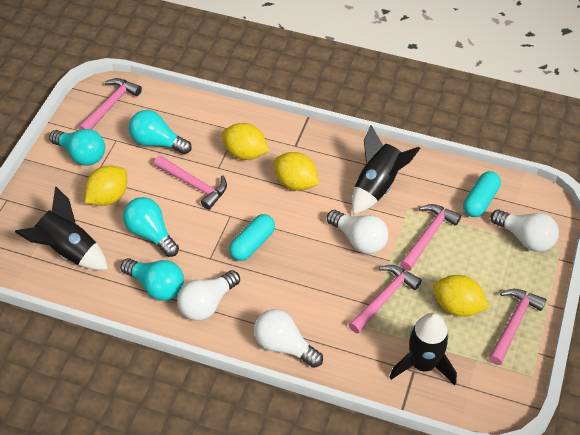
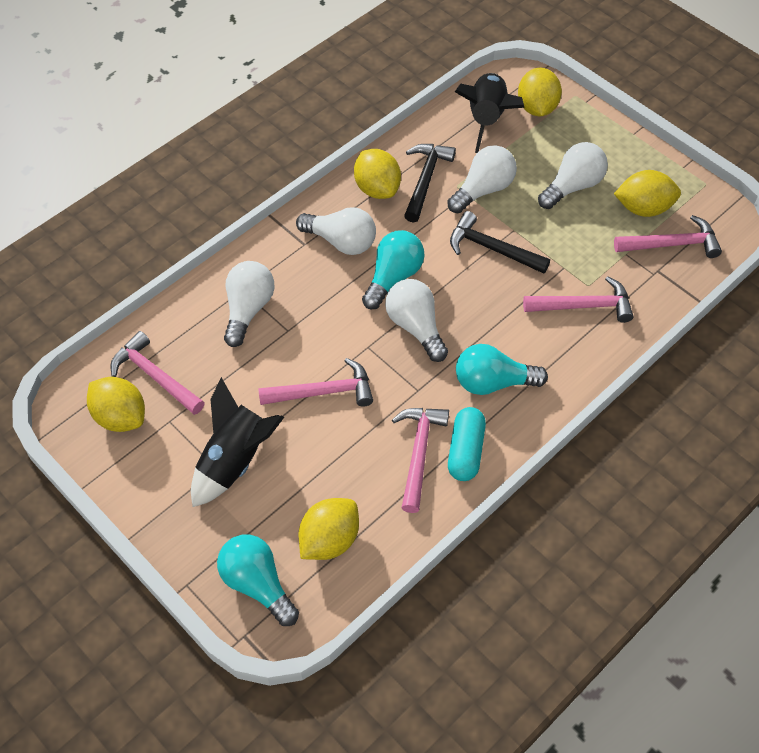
black hammer: 0 -> 2
black rocket: 3 -> 2
turquoise capsule: 2 -> 1
turquoise light bulb: 4 -> 3
white light bulb: 4 -> 5
yellow lemon: 4 -> 5

